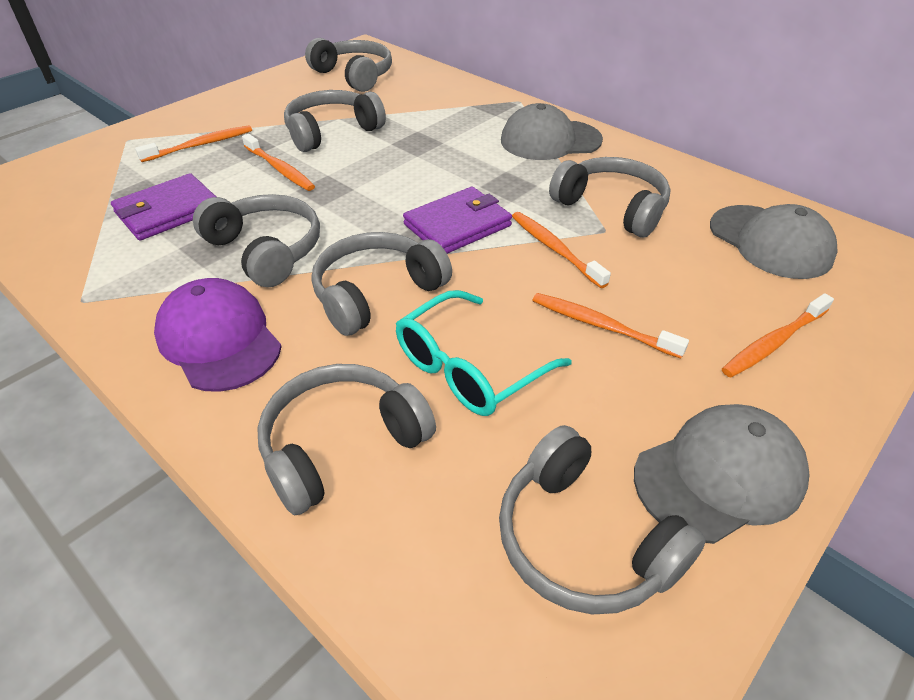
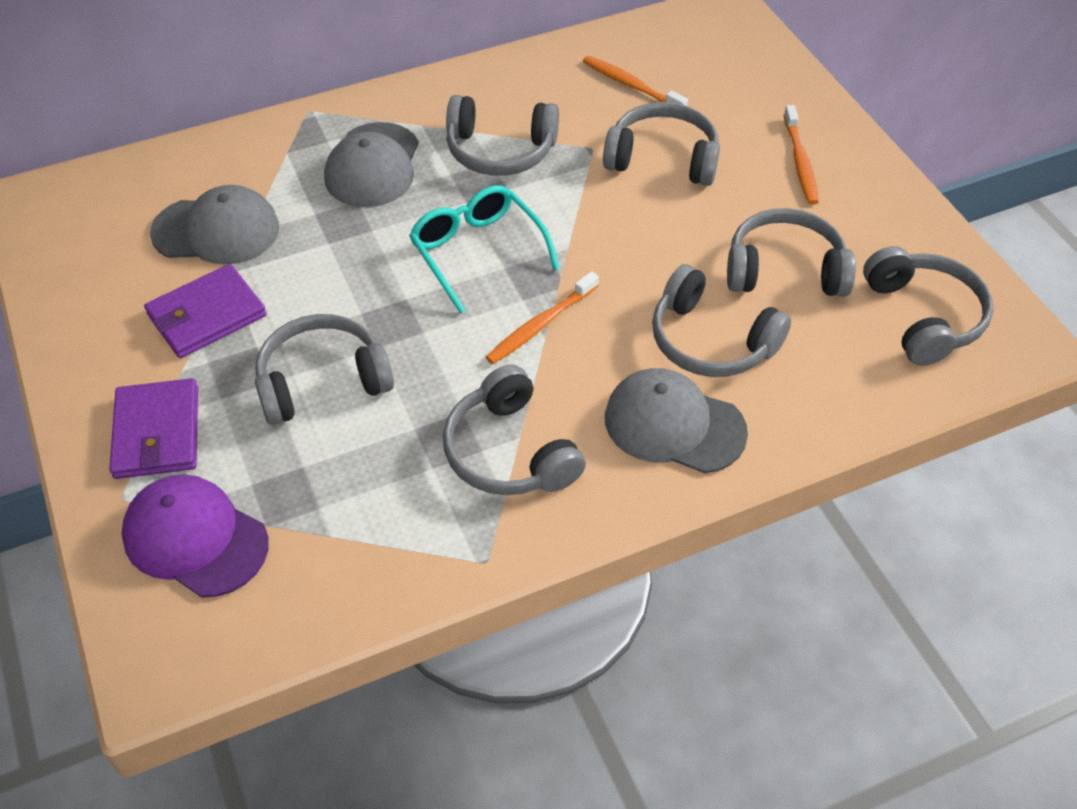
orange toothbrush: 5 -> 3

